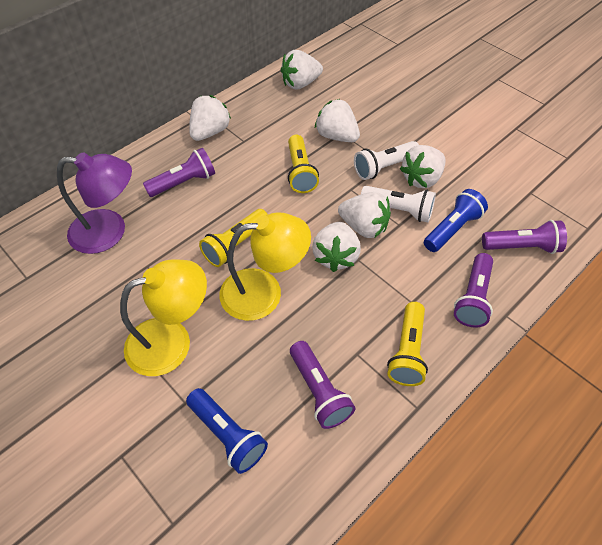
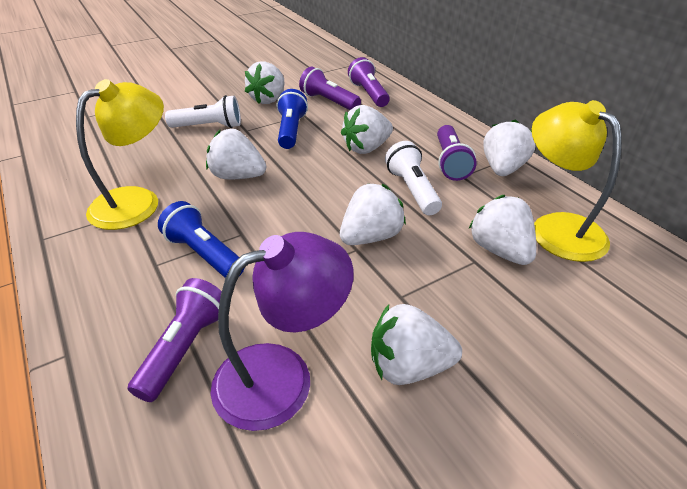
white strawberry: 6 -> 7
yellow flashlight: 3 -> 0

